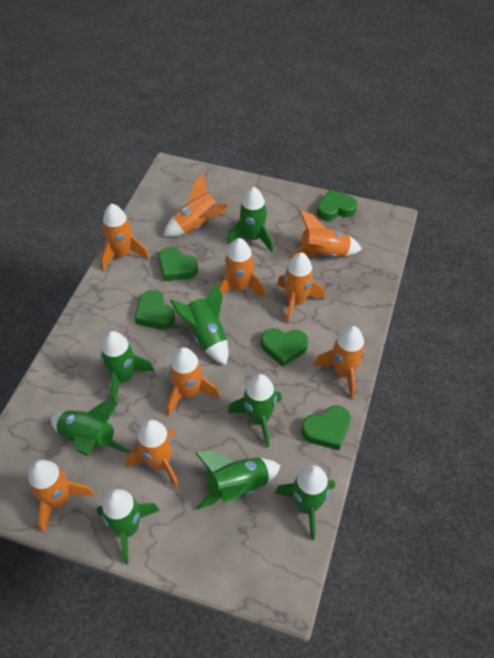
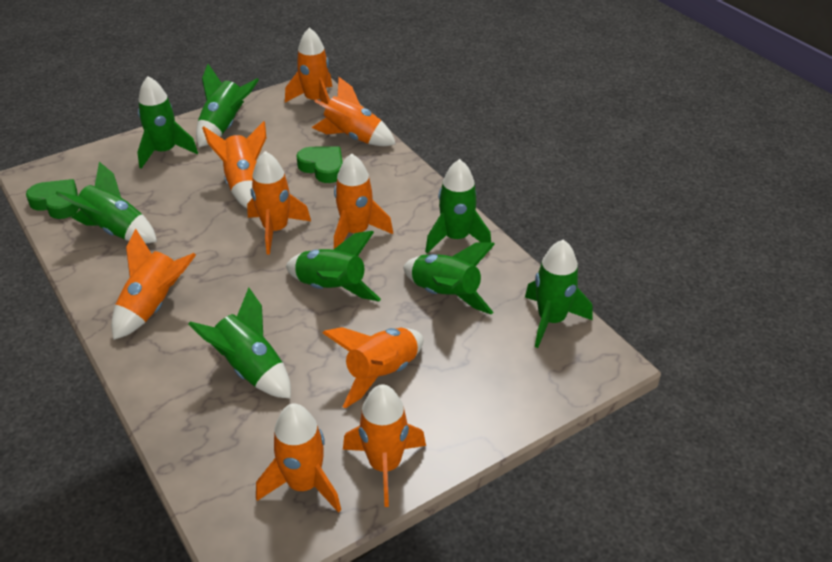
green heart: 5 -> 2

